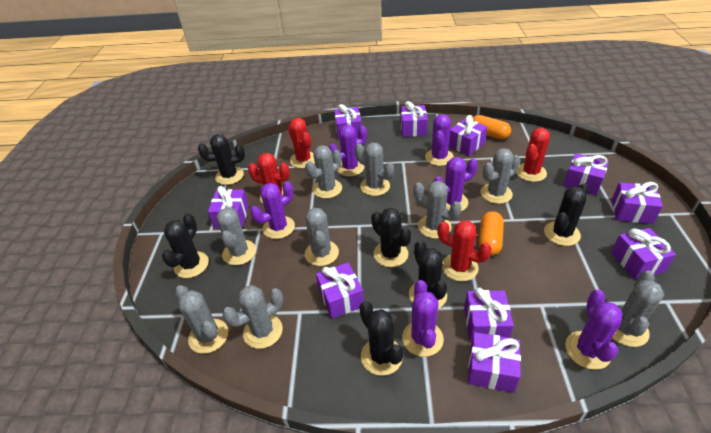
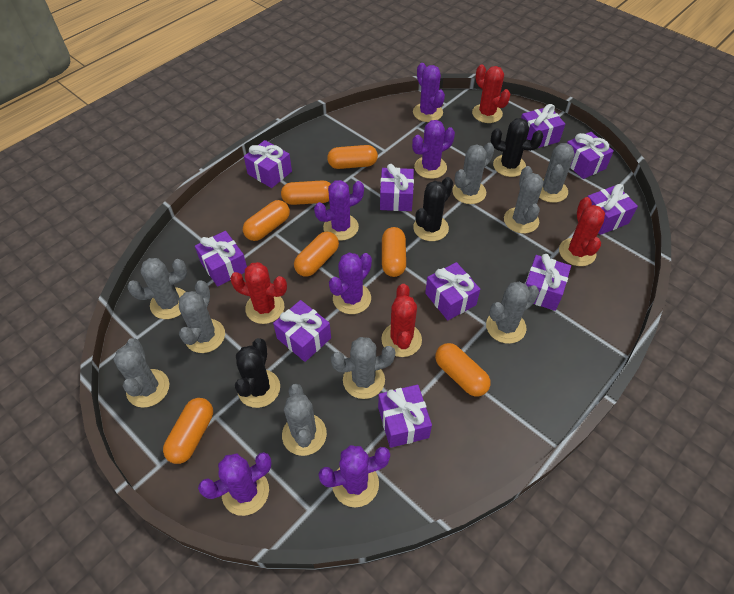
black cactus: 6 -> 3
orange capsule: 2 -> 7

